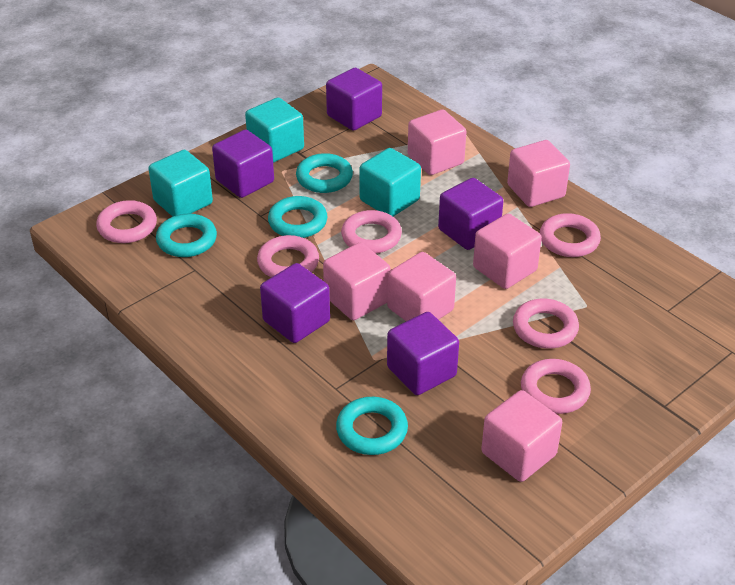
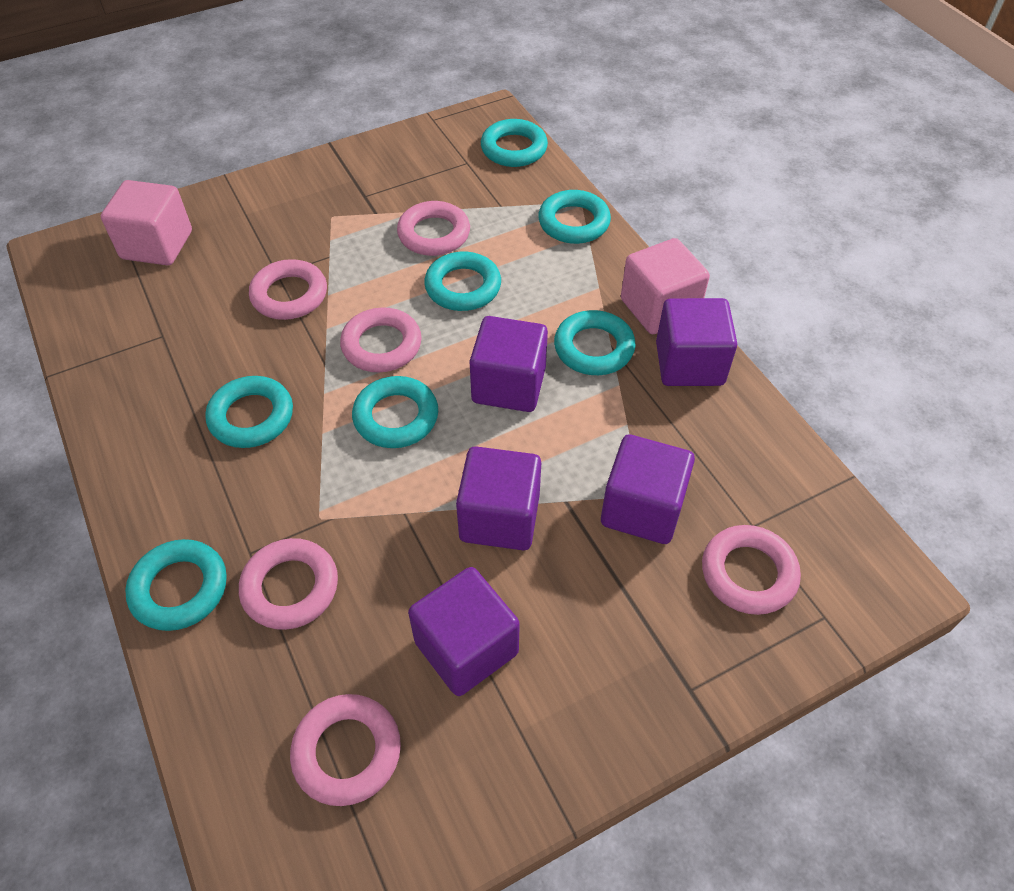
pink cube: 6 -> 2
turquoise cube: 3 -> 0
turquoise ring: 4 -> 7

